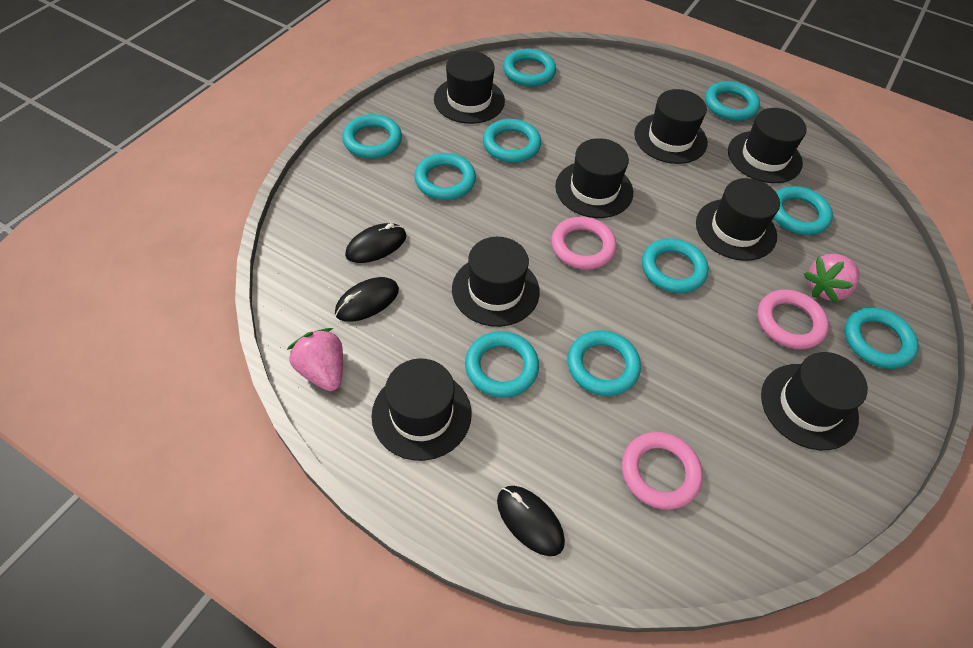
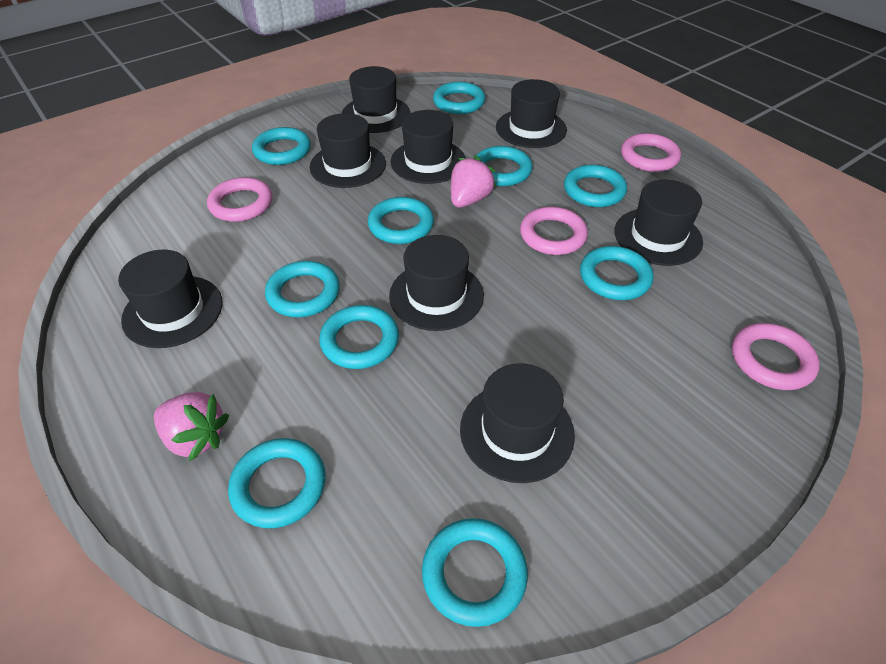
black mouse: 3 -> 0
pink ring: 3 -> 4

